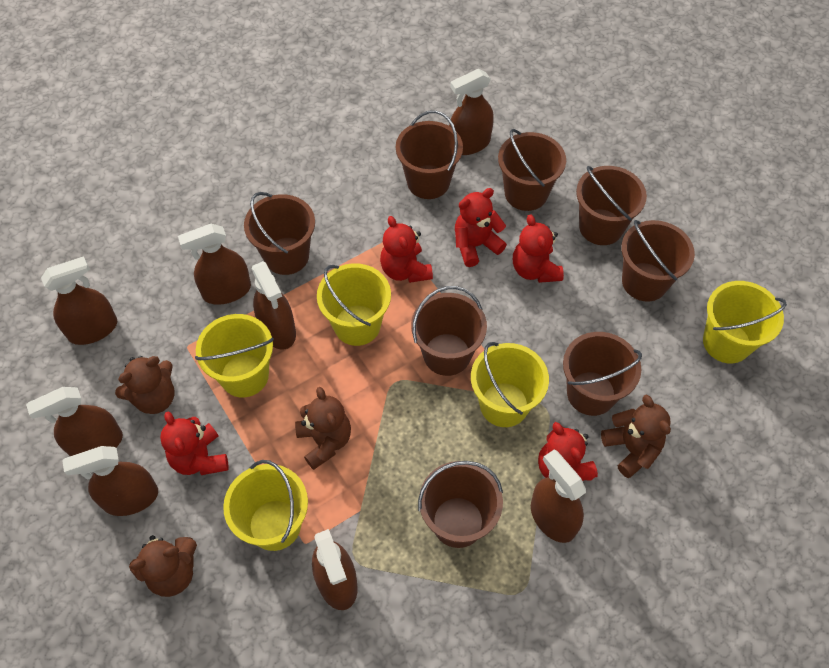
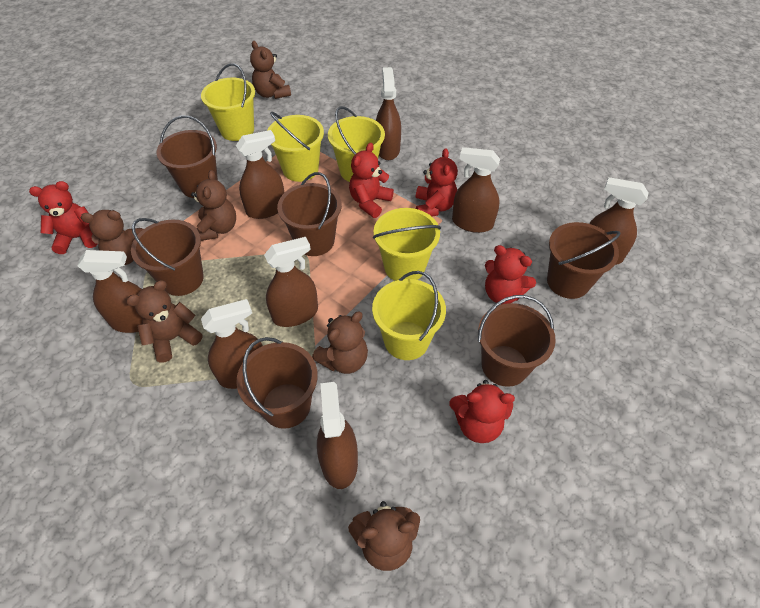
brown bucket: 8 -> 6
brown teddy bear: 4 -> 6

